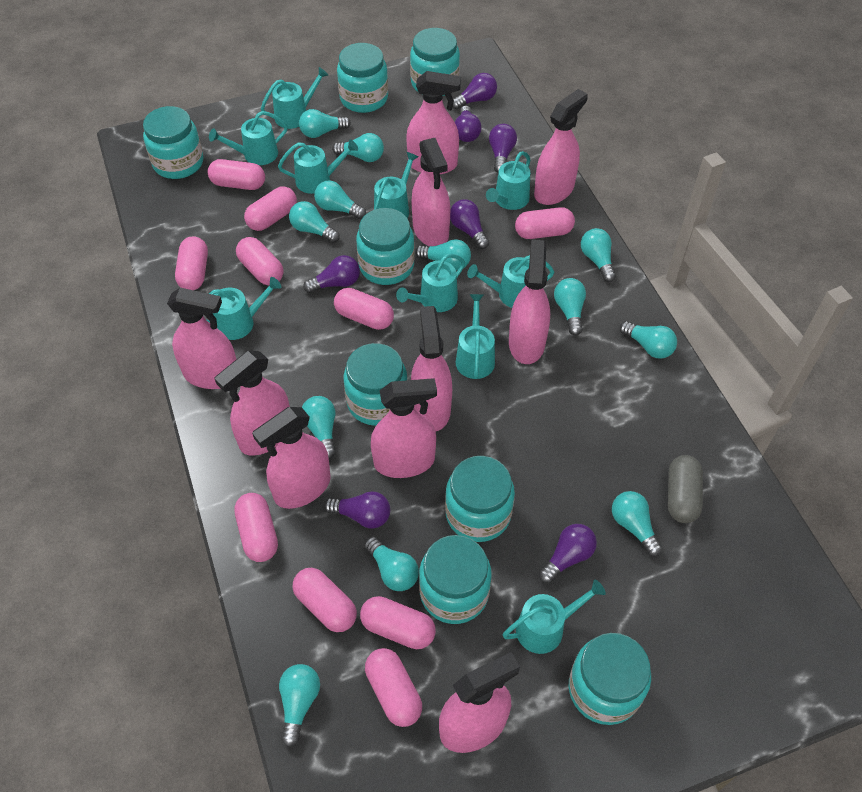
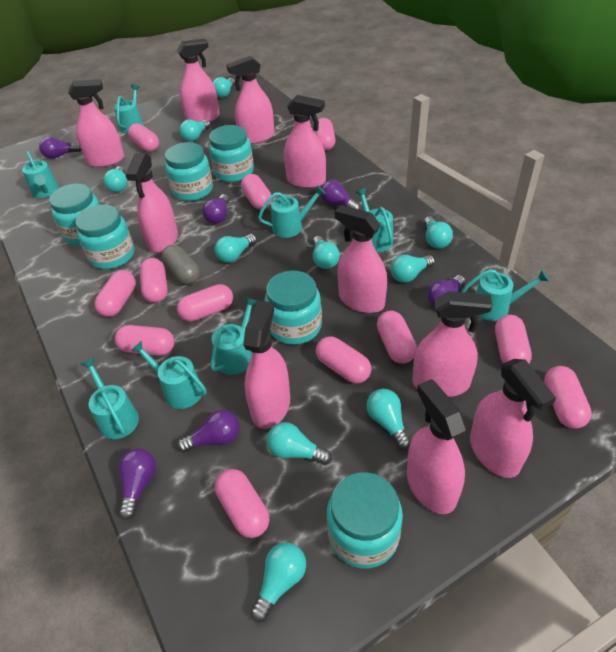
pink capsule: 10 -> 12
purple light bulb: 7 -> 6
turquoise jar: 8 -> 6
turquoise light bulb: 12 -> 10
turquoise watering can: 10 -> 8

